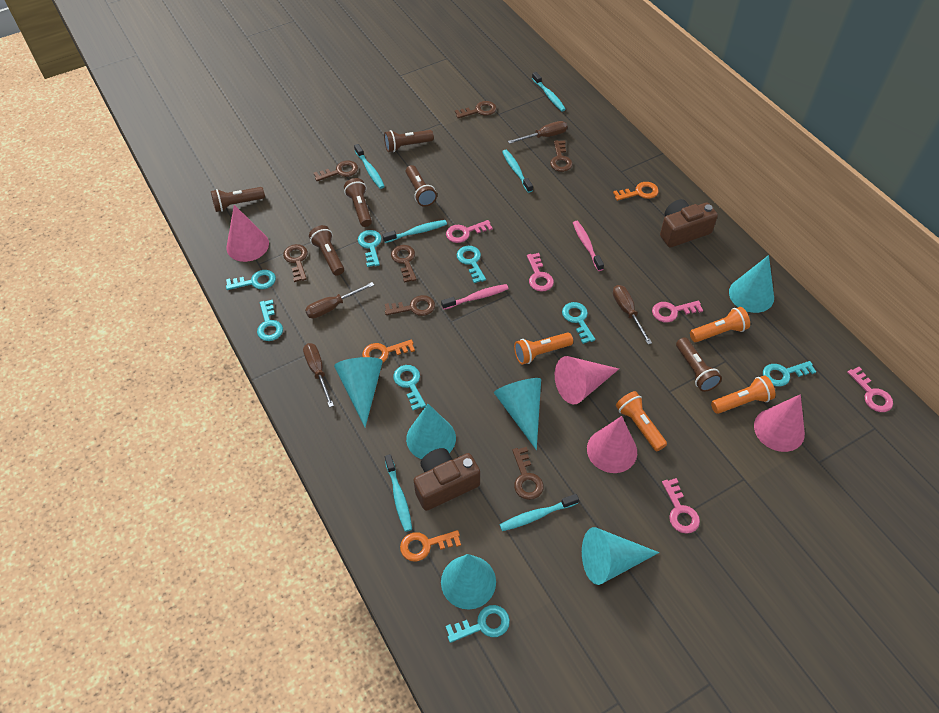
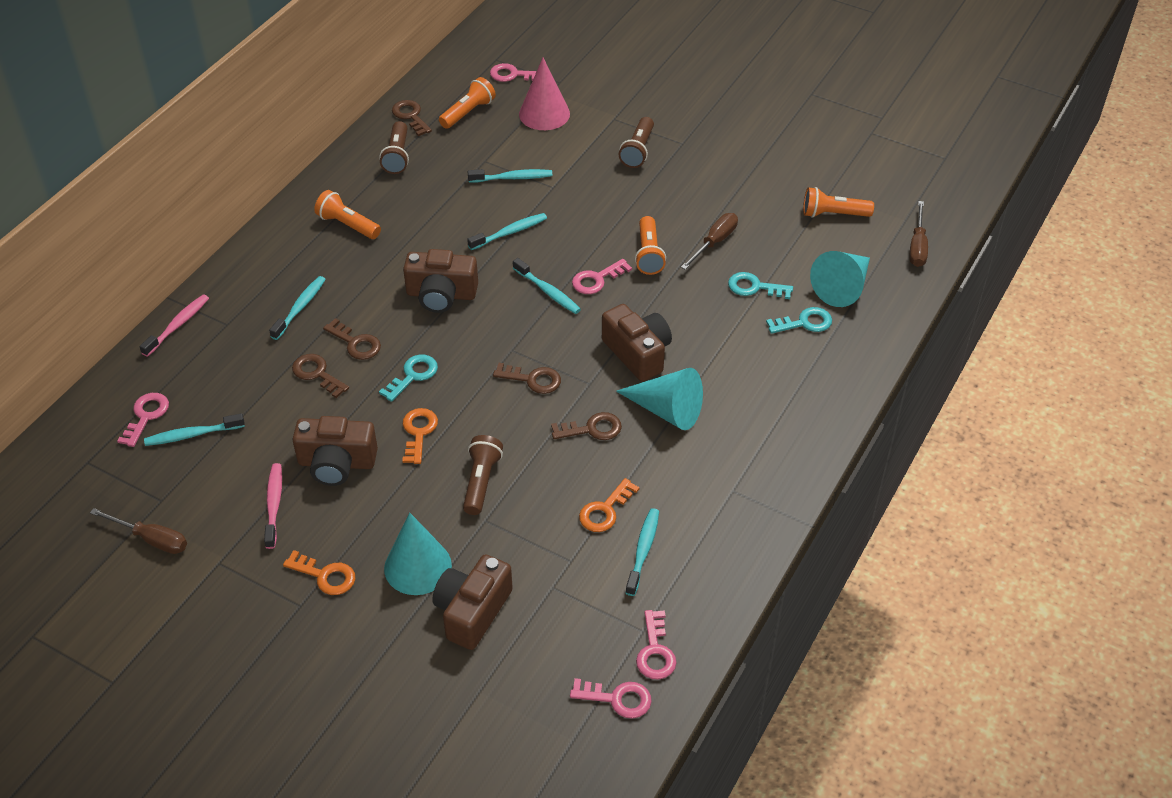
brown camera: 2 -> 4
brown flashlight: 6 -> 3
brown key: 7 -> 5
brown screwdriver: 4 -> 3
pink cone: 4 -> 1
turquoise cone: 6 -> 3
turquoise key: 8 -> 3

